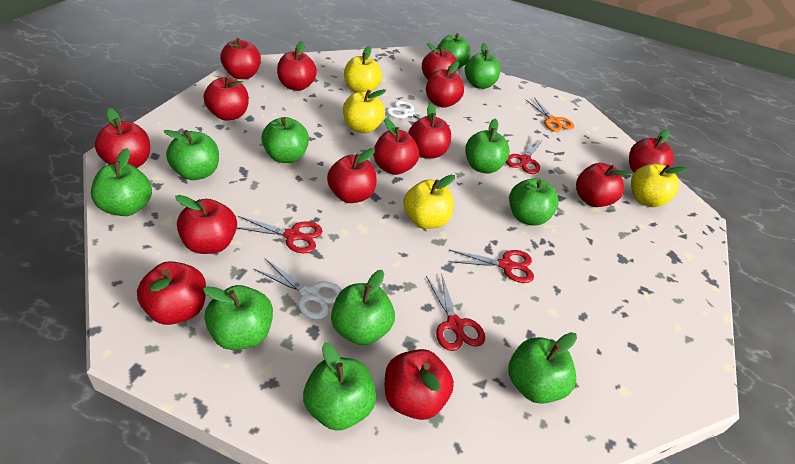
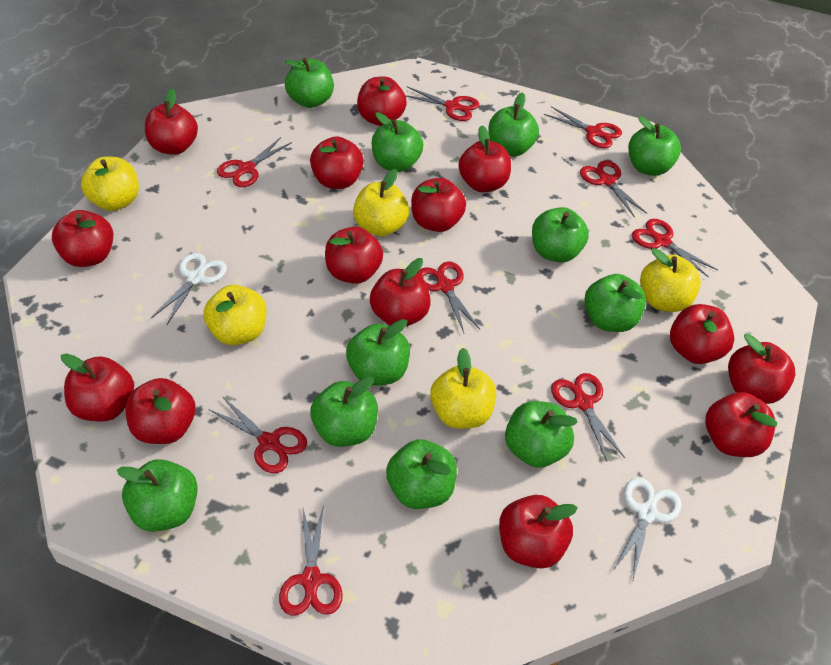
orange scissors: 1 -> 0
red scissors: 4 -> 9
yellow apple: 4 -> 5

